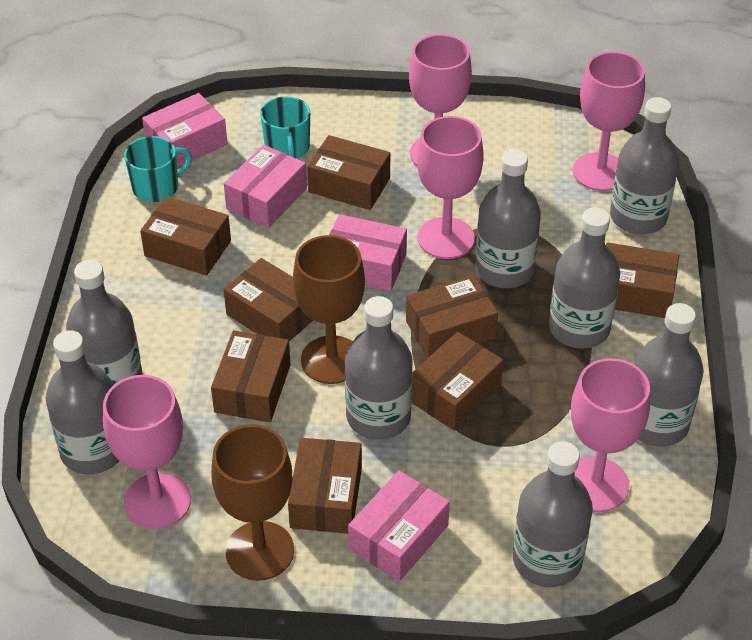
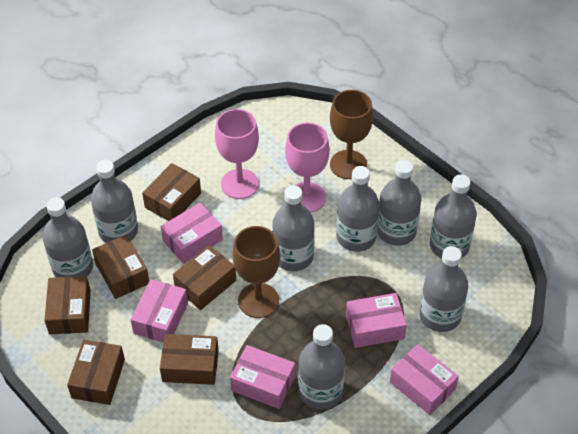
brown box: 8 -> 6
pink box: 4 -> 5
pink goblet: 5 -> 2
turquoise mug: 2 -> 0

